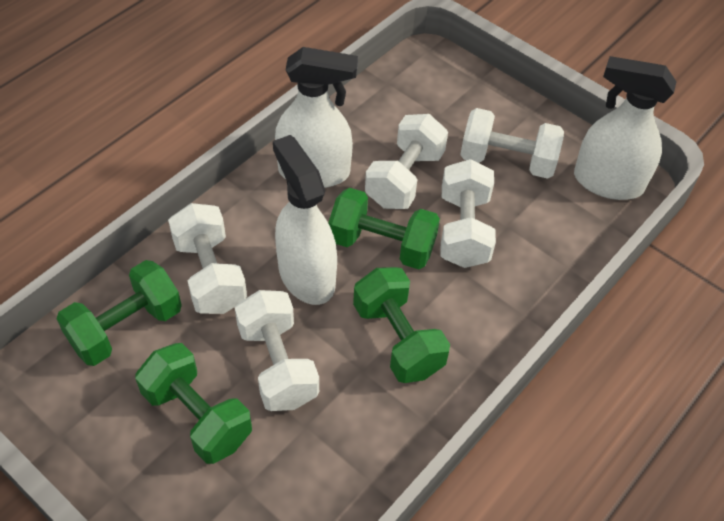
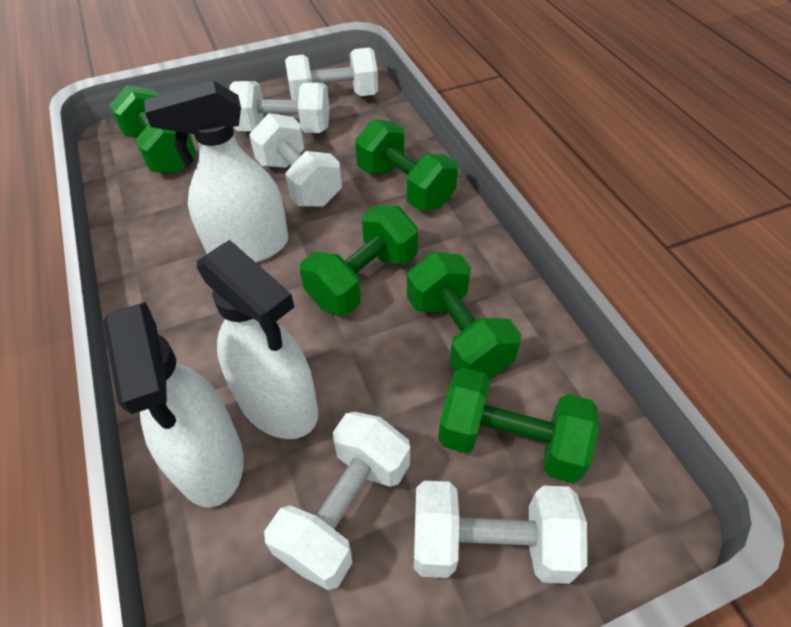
green dumbbell: 4 -> 5

